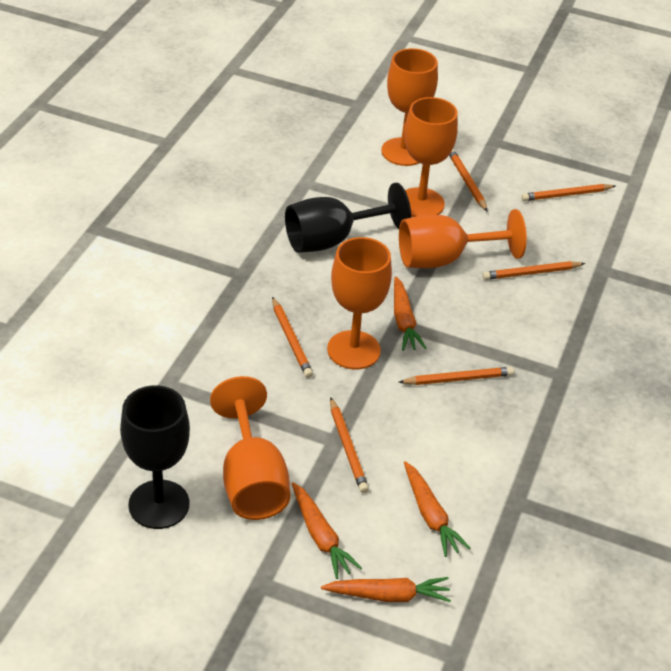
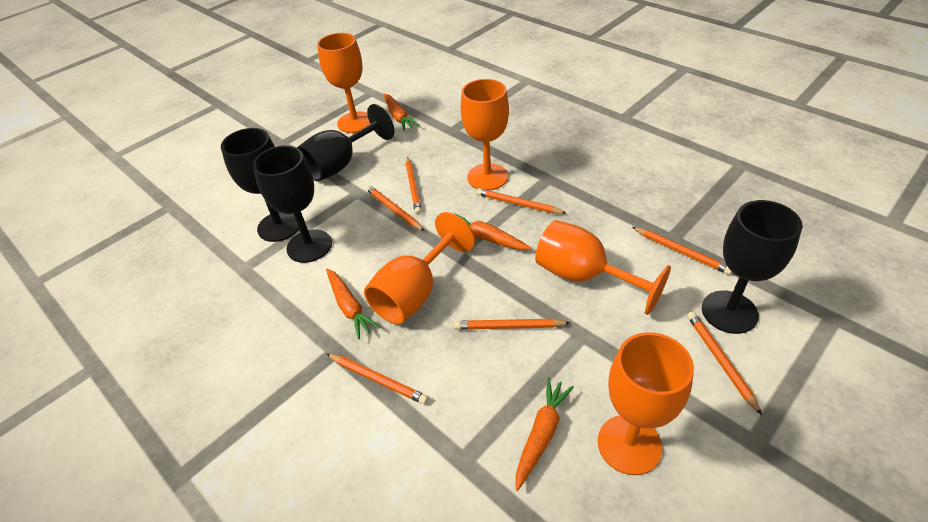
black goblet: 2 -> 4
orange pencil: 6 -> 7

